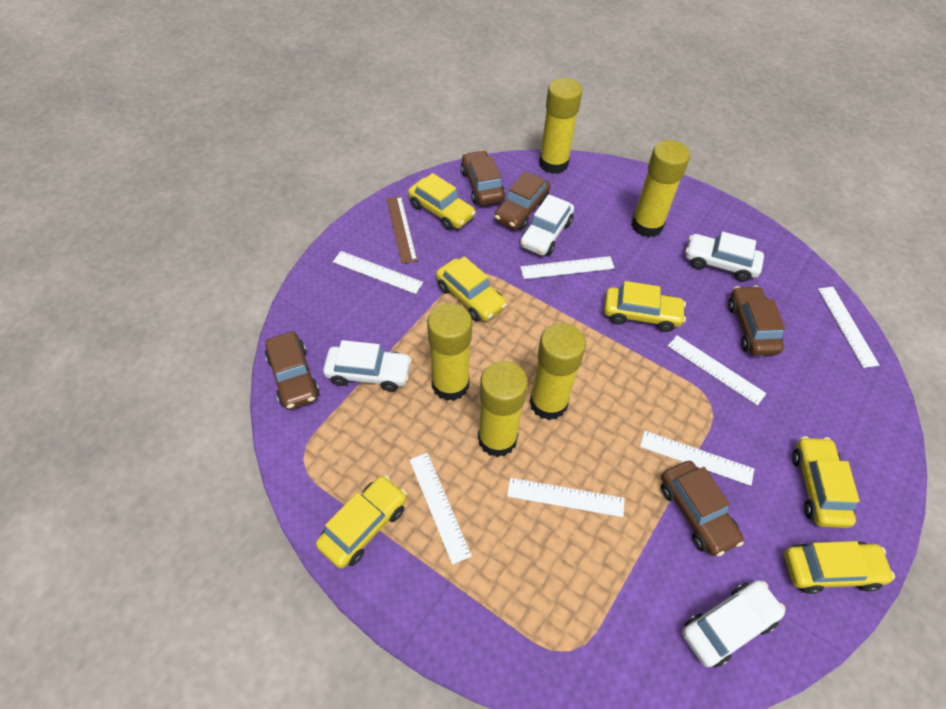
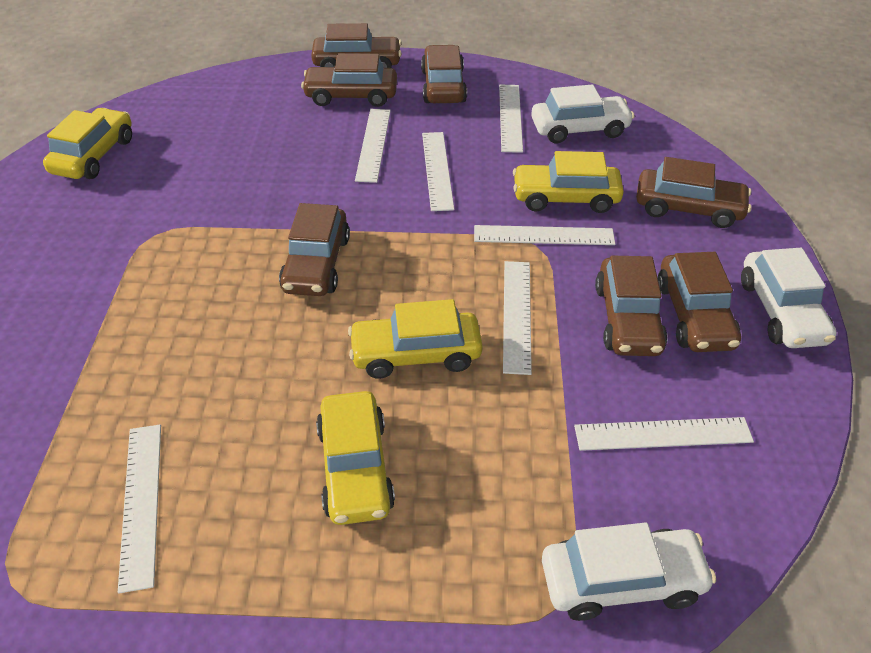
brown car: 5 -> 7
brown ruler: 1 -> 0
white car: 4 -> 3
yellow car: 6 -> 4
yellow glue stick: 5 -> 0

